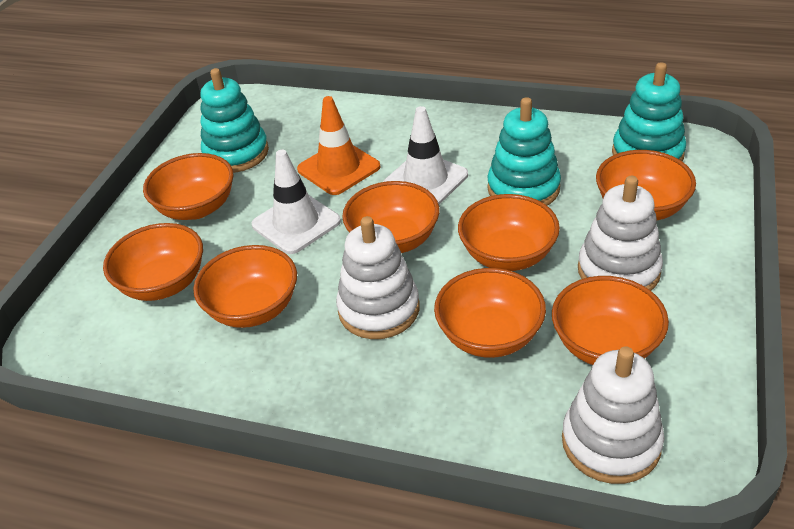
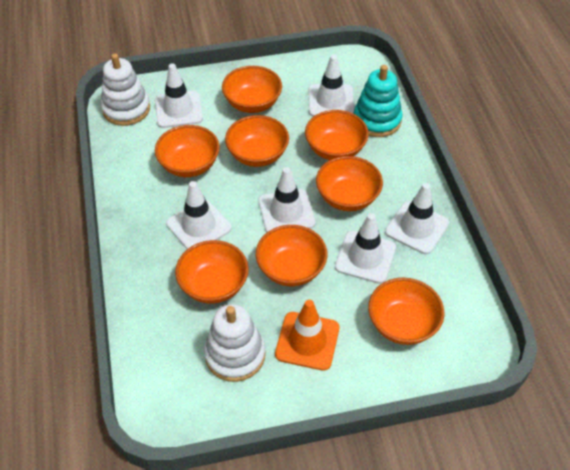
turquoise stacking toy: 3 -> 1
white stacking toy: 3 -> 2
white traffic cone: 2 -> 6

